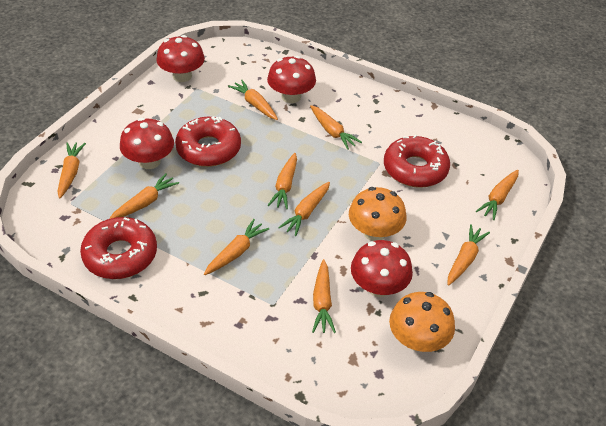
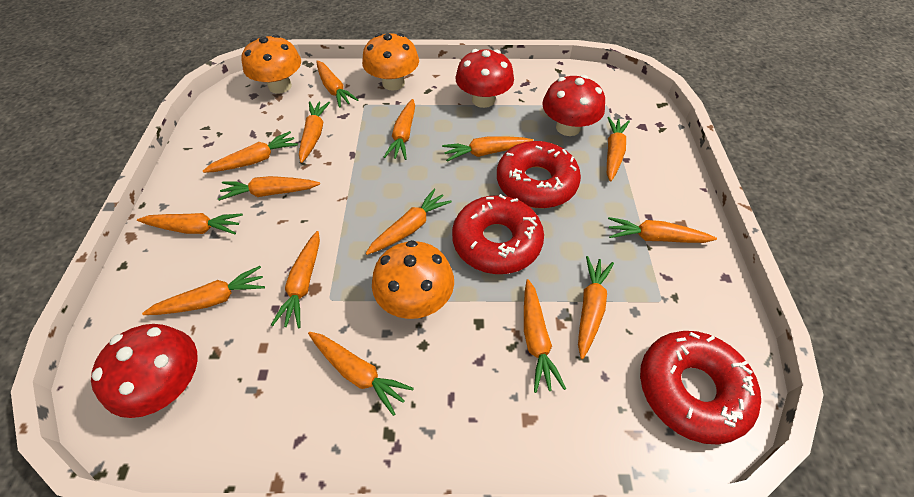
orange carrot: 10 -> 15
orange mushroom: 2 -> 3
red mushroom: 4 -> 3

